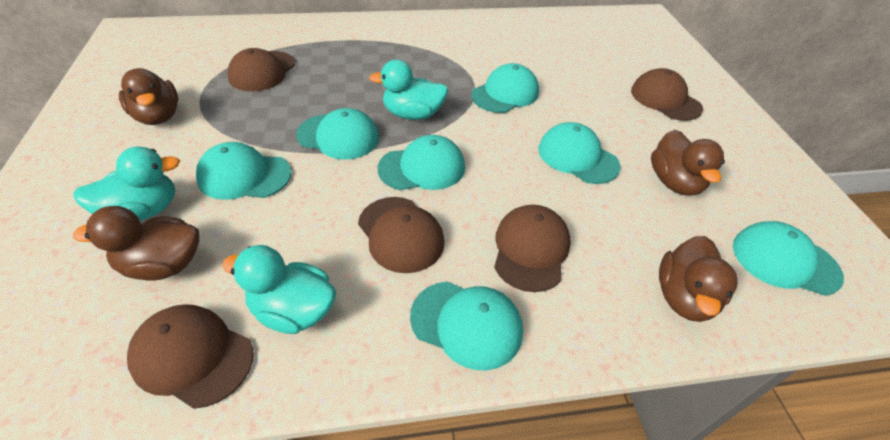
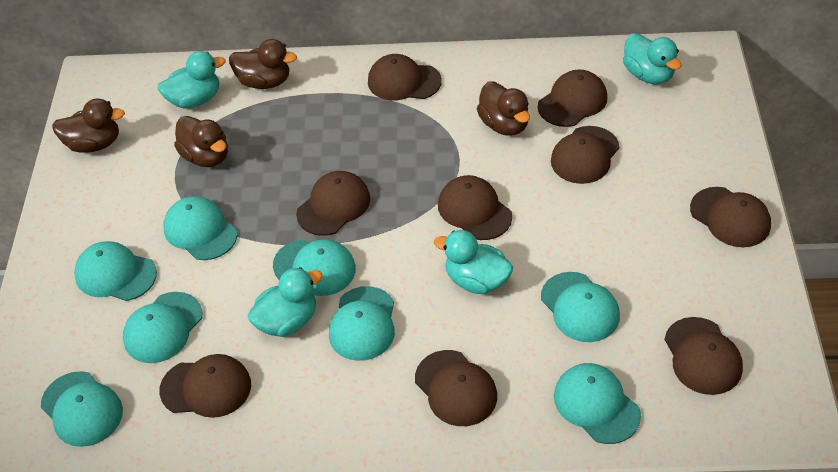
brown cap: 5 -> 9
turquoise cap: 7 -> 8
turquoise duck: 3 -> 4

